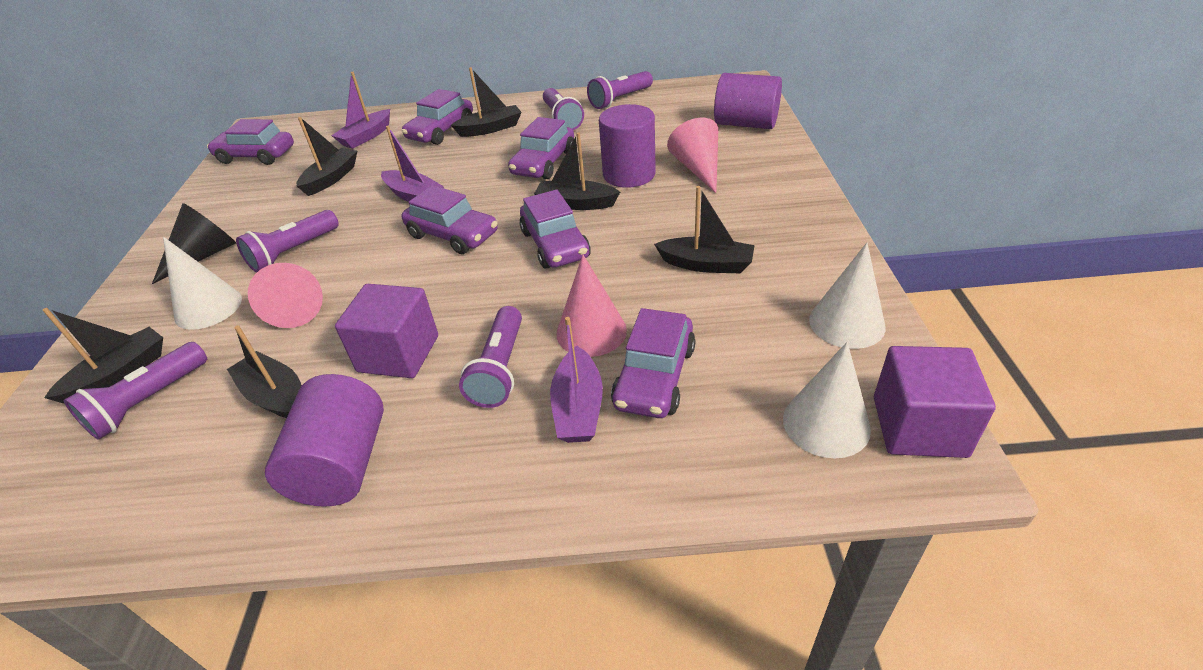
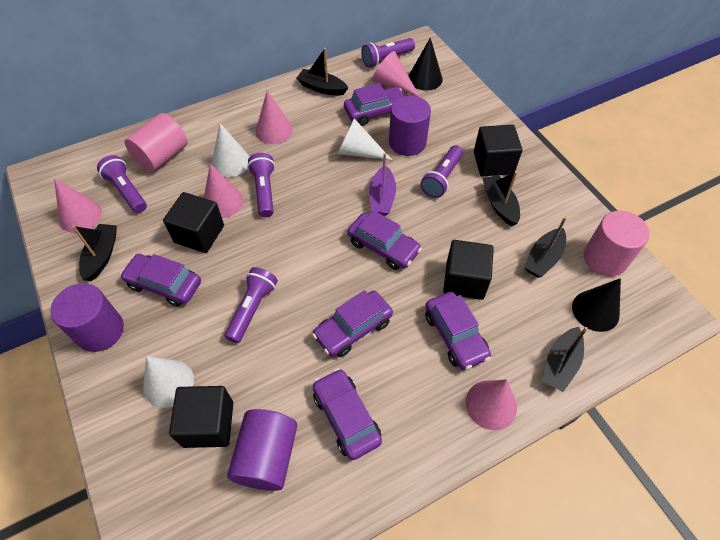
black boat: 6 -> 5
black cone: 1 -> 2
black cube: 0 -> 4
pink cone: 3 -> 5
pink cylinder: 0 -> 2
purple boat: 3 -> 1
purple cube: 2 -> 0

